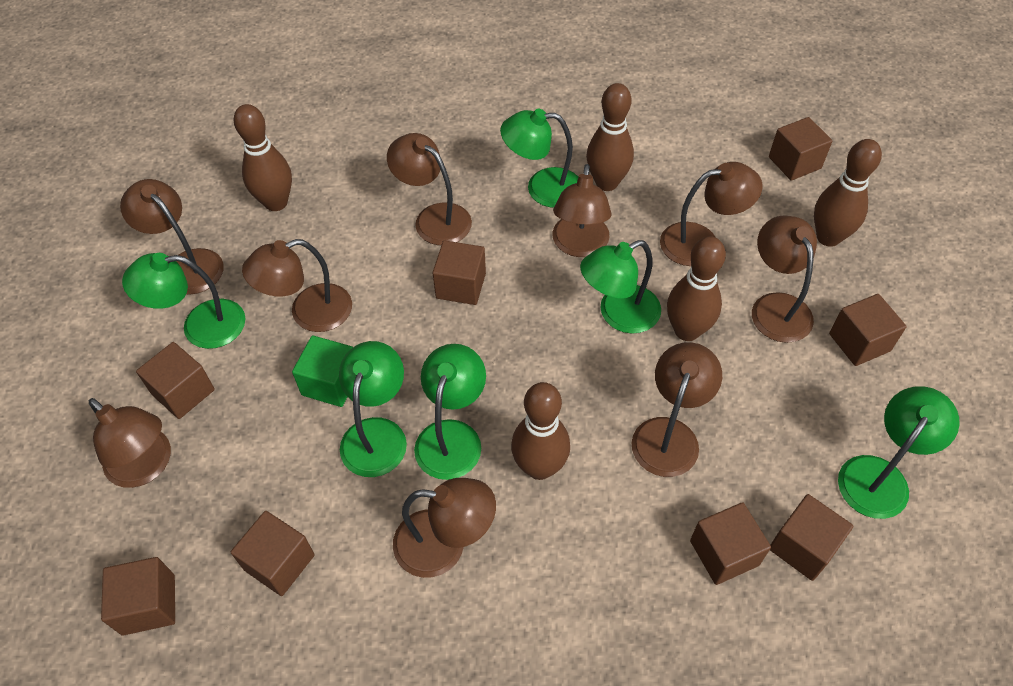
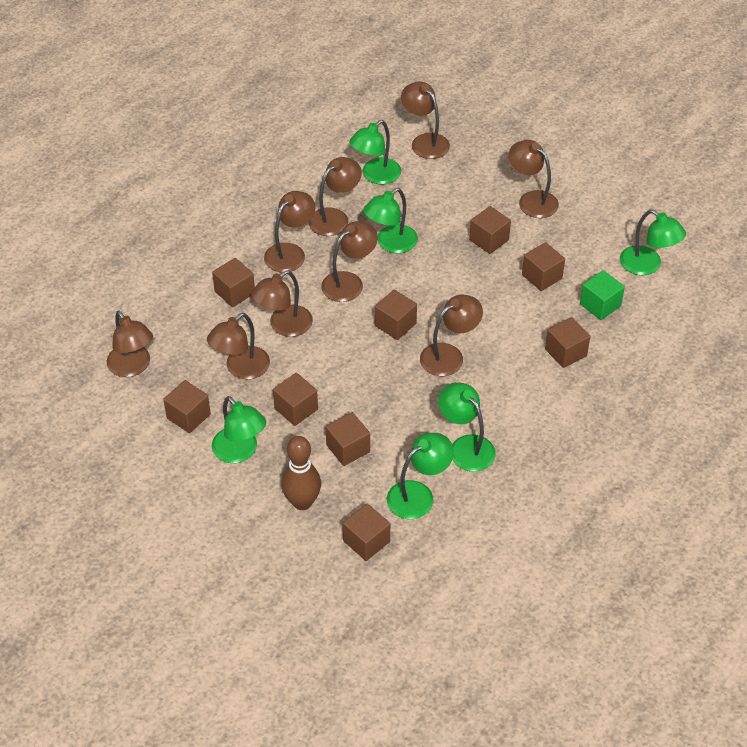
brown bowling pin: 5 -> 1
brown cube: 8 -> 9

